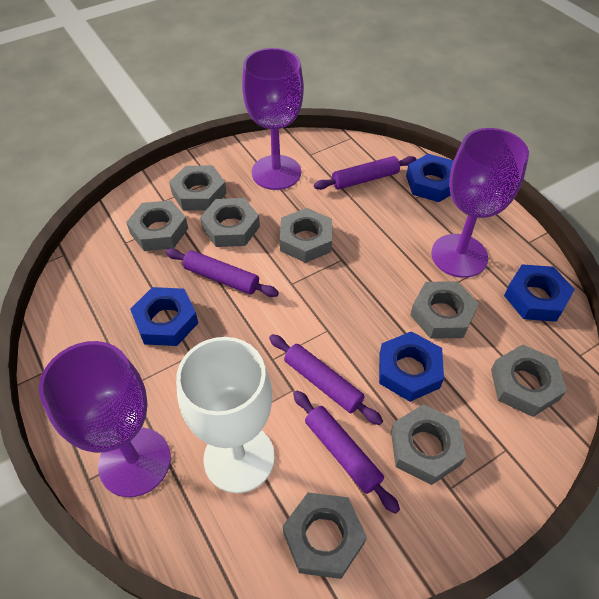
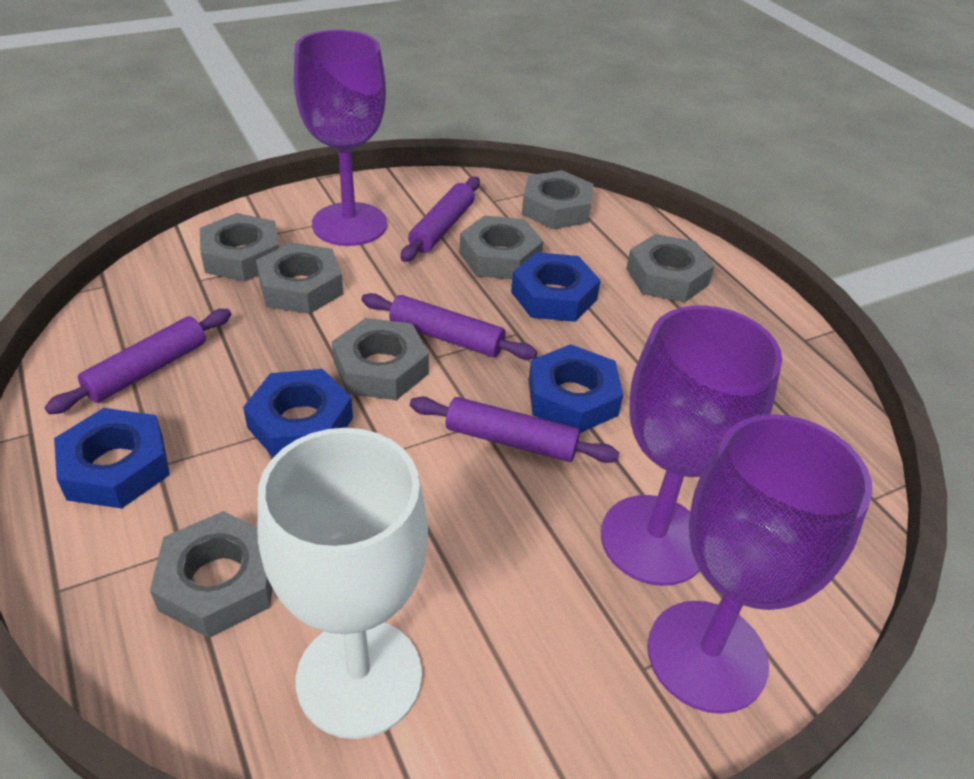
grey nut: 8 -> 7

